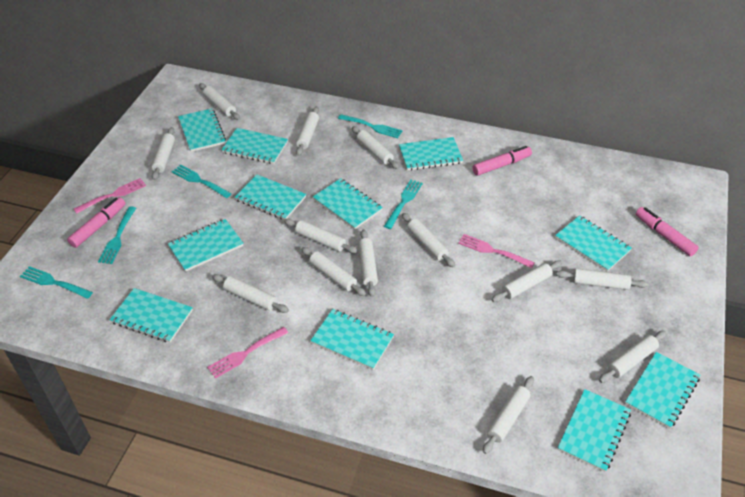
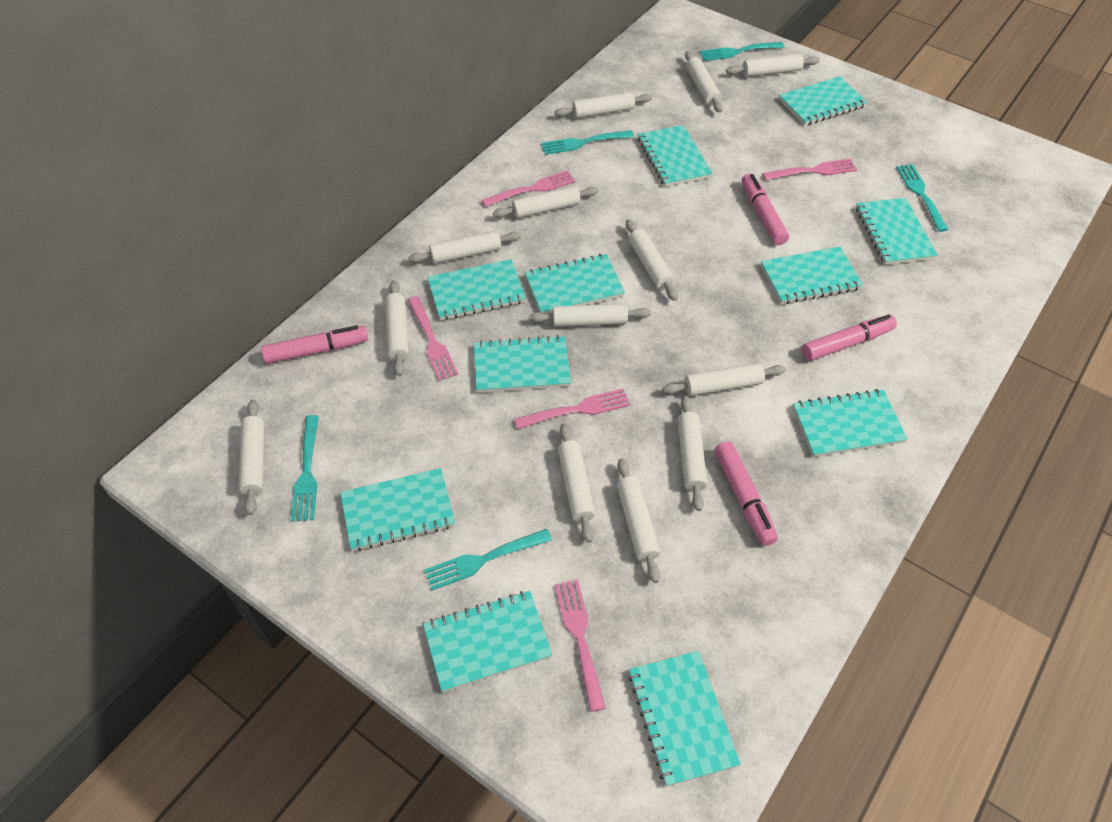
pink fork: 3 -> 5
pink marker: 3 -> 4

